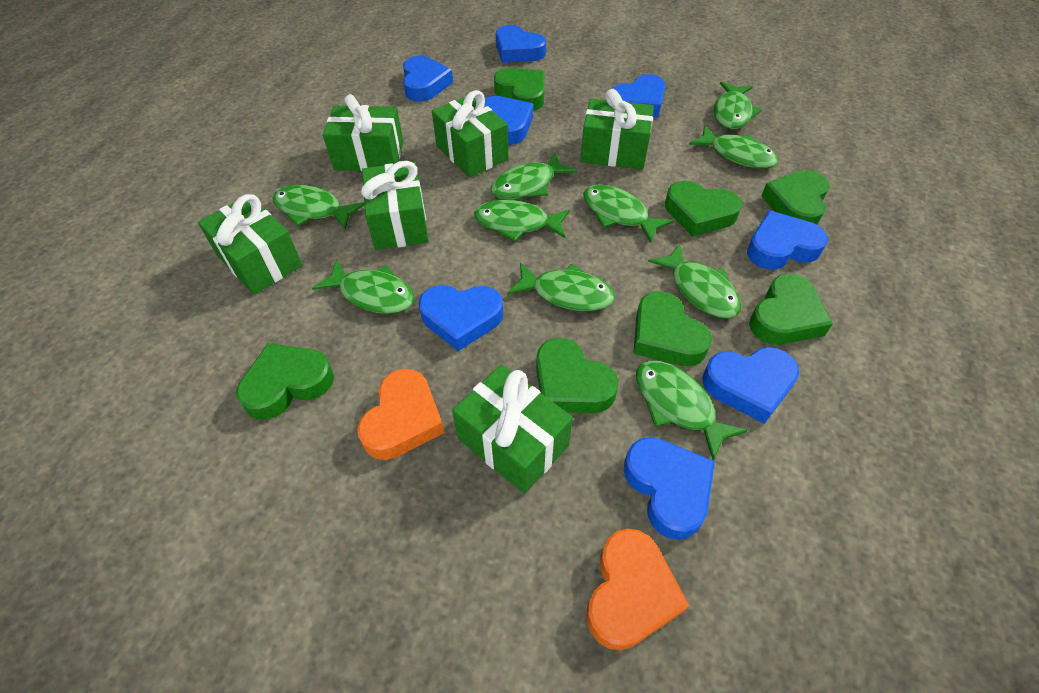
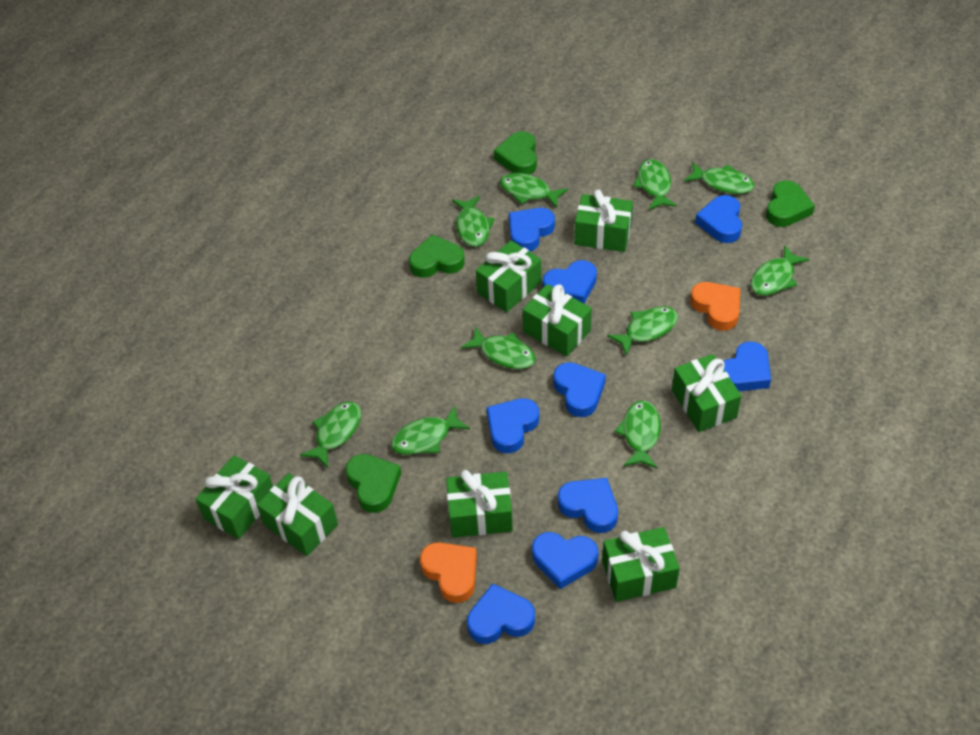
blue heart: 8 -> 9
green gift: 6 -> 8
green heart: 7 -> 4

